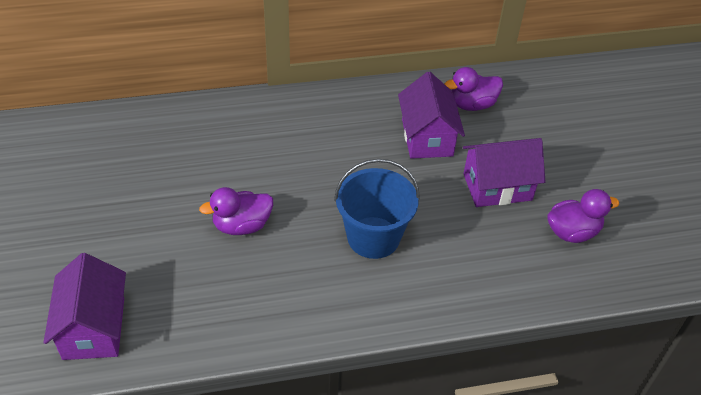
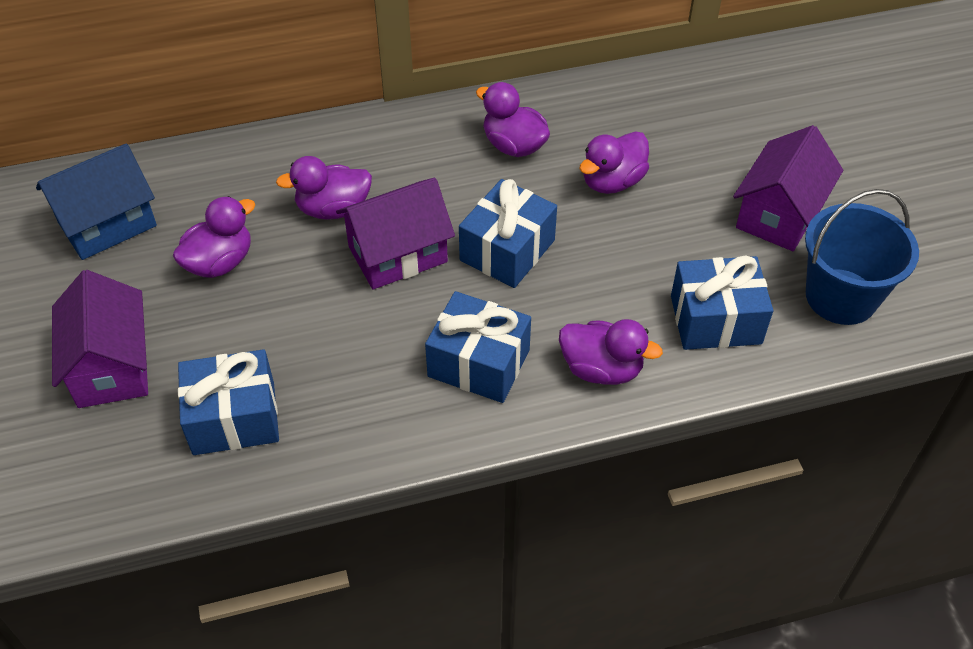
blue gift: 0 -> 4
blue house: 0 -> 1
purple duck: 3 -> 5

